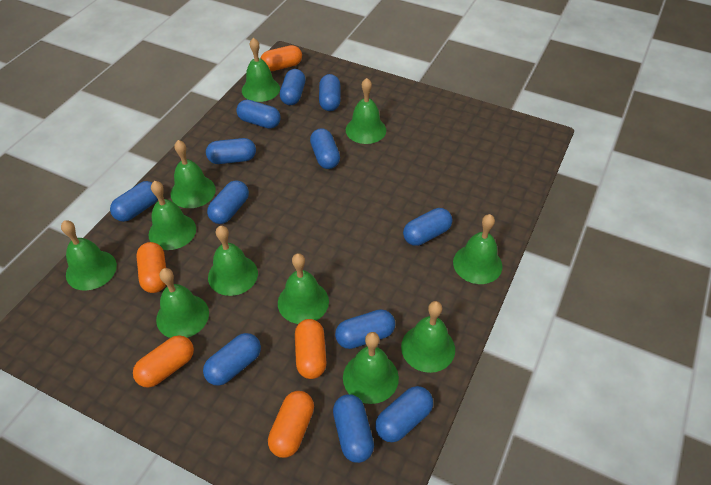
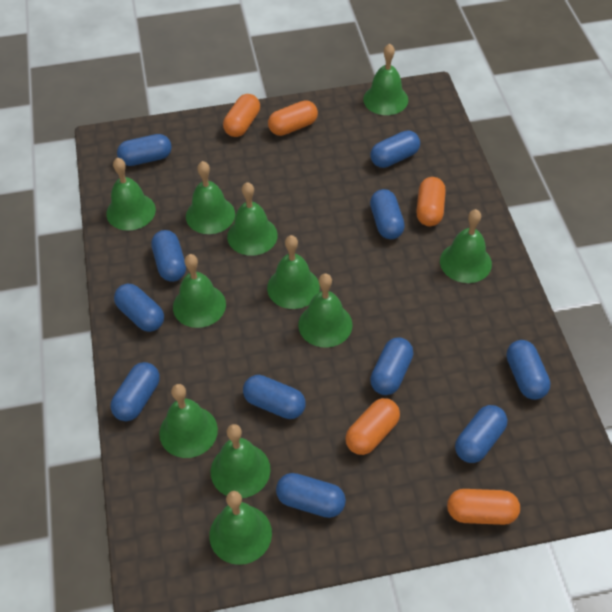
blue capsule: 12 -> 11

